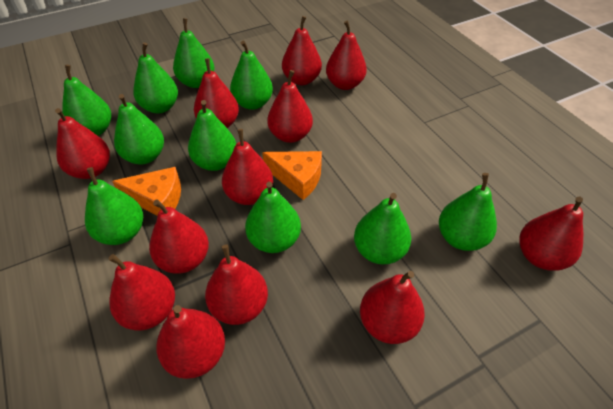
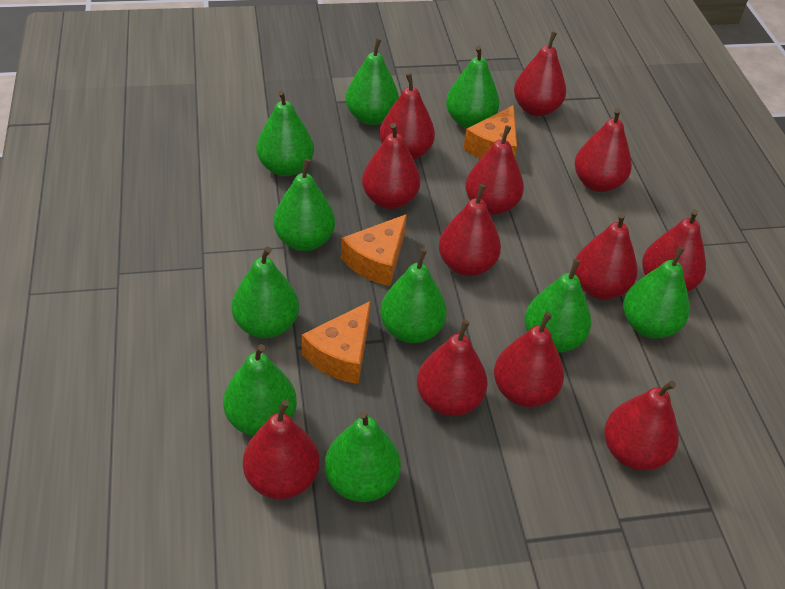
orange cheese: 2 -> 3

